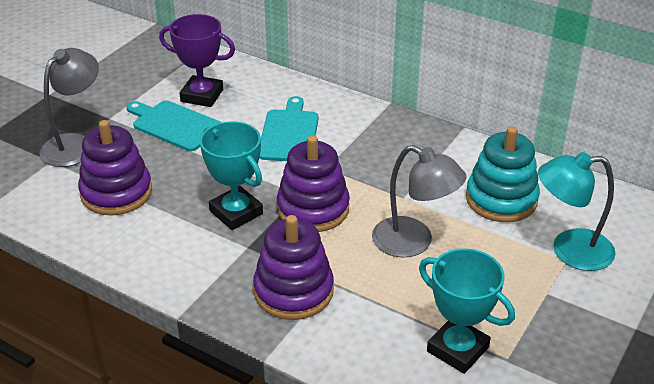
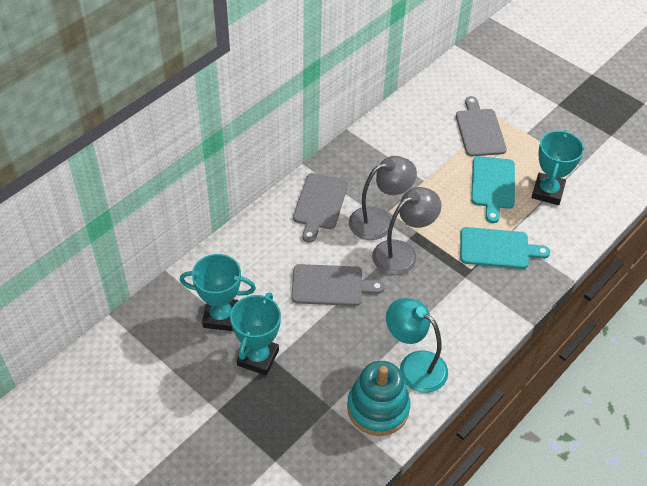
grey cutting board: 0 -> 3
purple stacking toy: 3 -> 0
purple trophy: 1 -> 0
turquoise trophy: 2 -> 3

